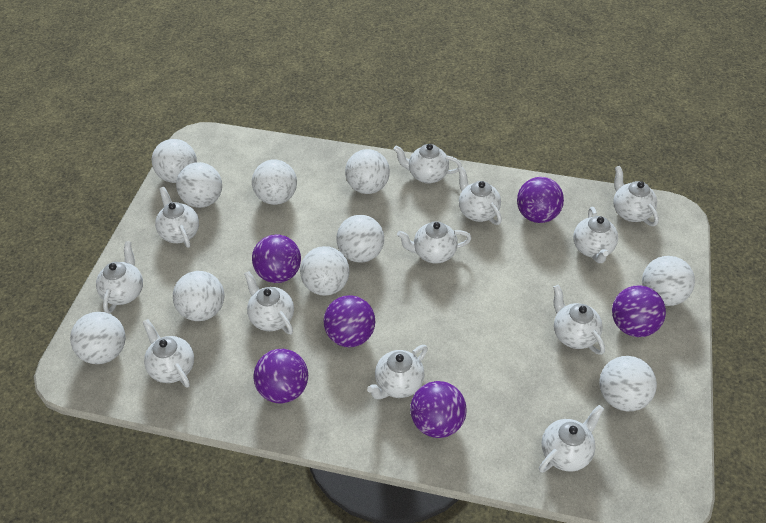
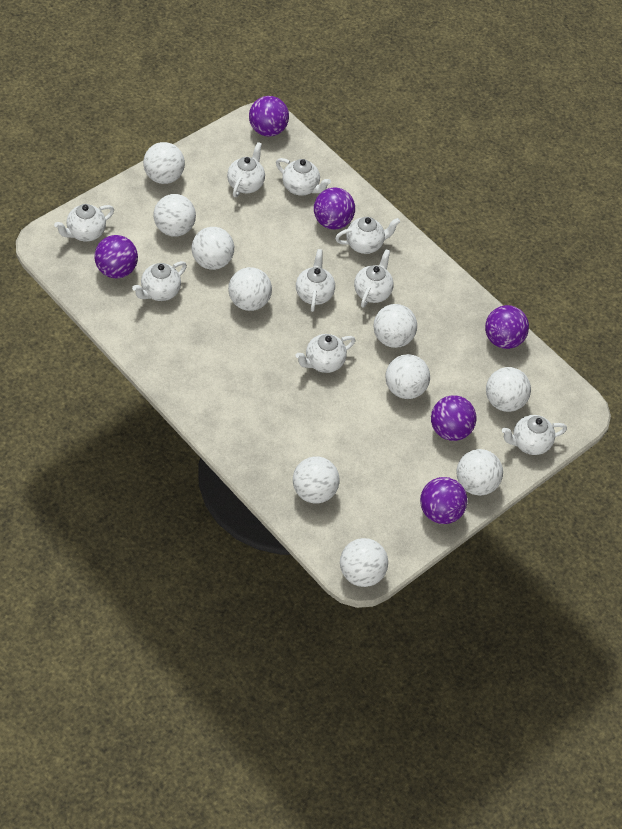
white teapot: 12 -> 9

